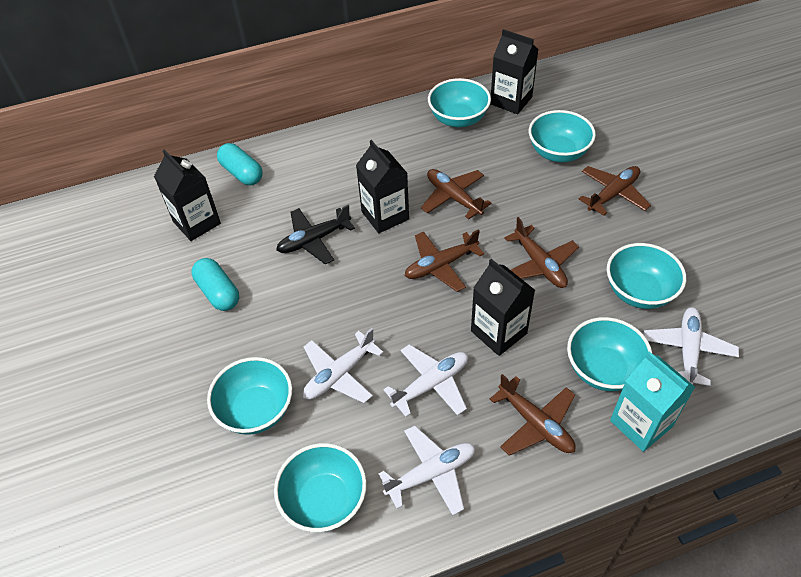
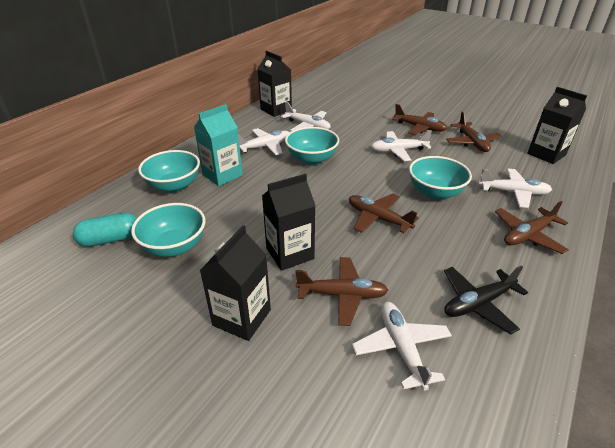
turquoise bowl: 6 -> 4
turquoise capsule: 2 -> 1
white plane: 4 -> 5

